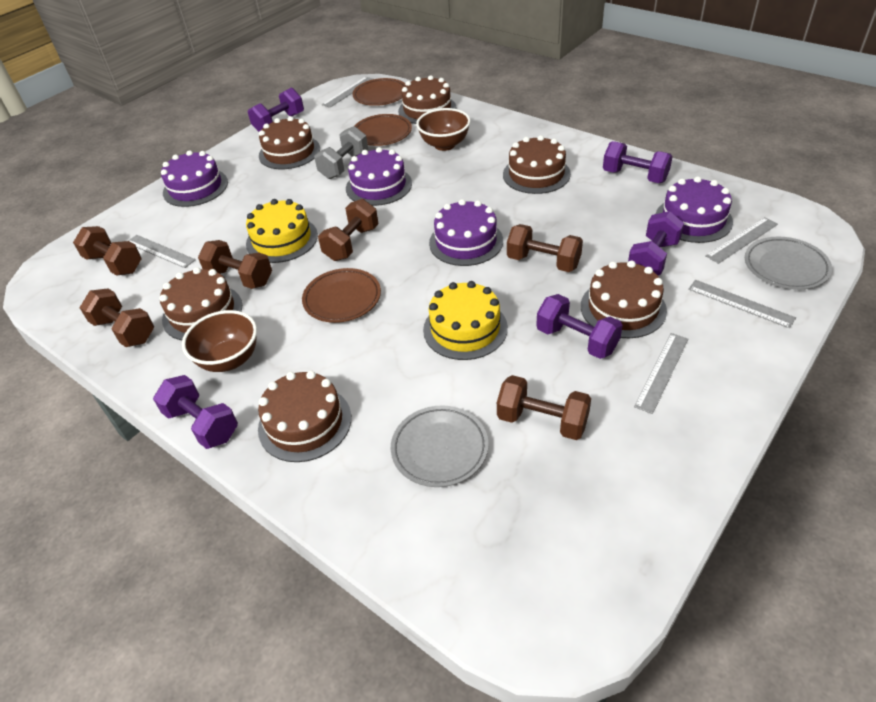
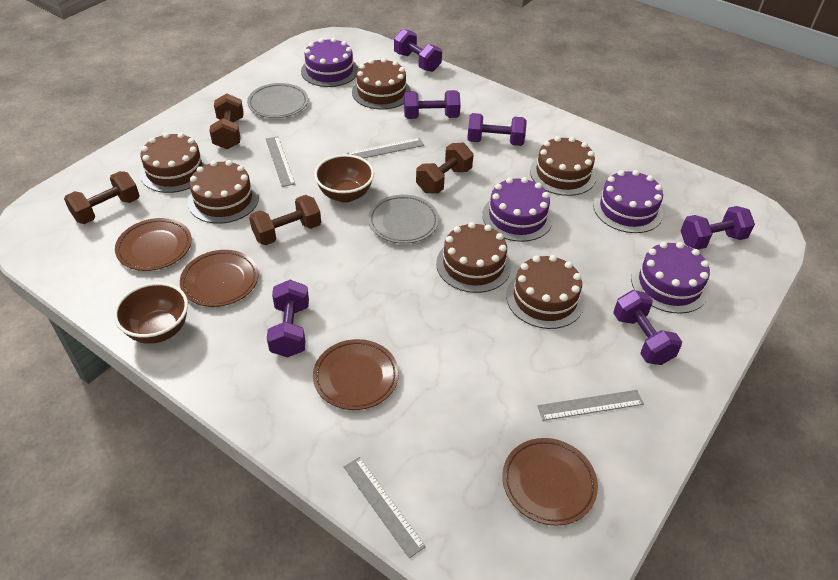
brown dumbbell: 6 -> 4
brown plate: 3 -> 4
grey dumbbell: 1 -> 0
grey ruler: 5 -> 4
purple dumbbell: 5 -> 6
yellow cake: 2 -> 0

